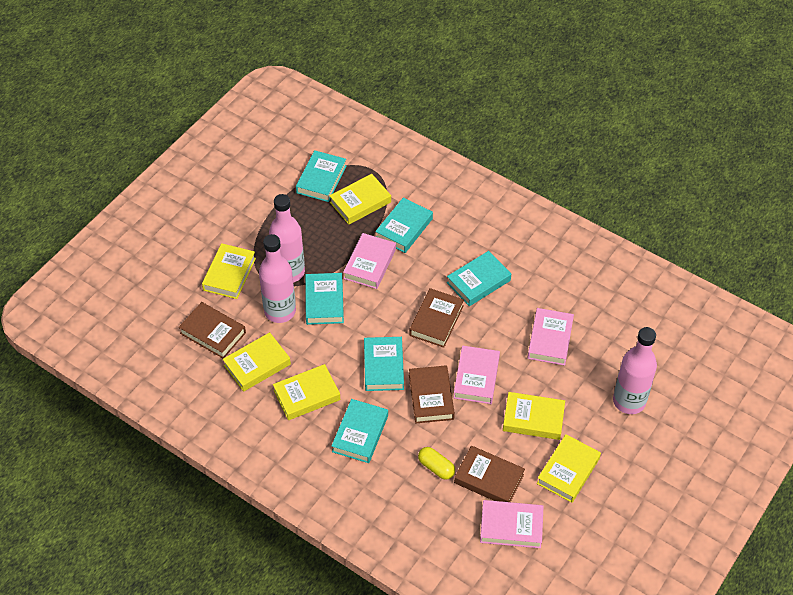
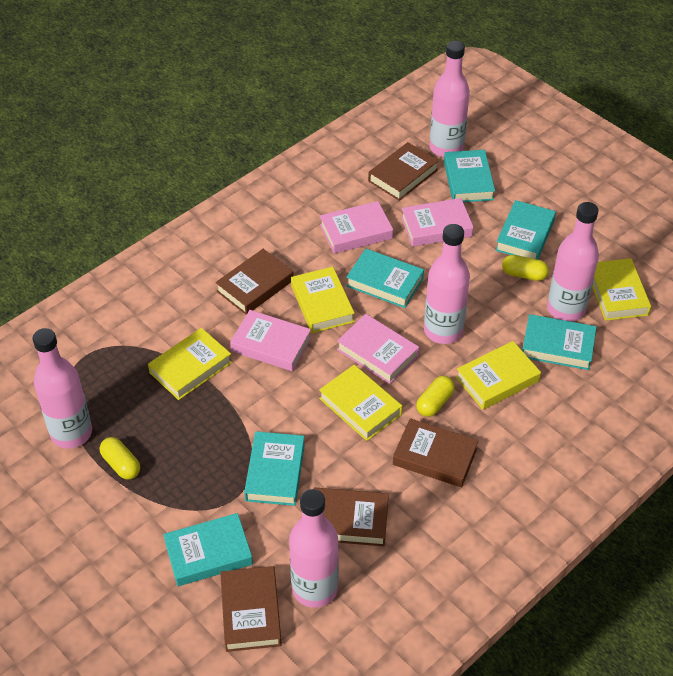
brown book: 4 -> 5
pink bottle: 3 -> 5
yellow book: 6 -> 5
yellow capsule: 1 -> 3

